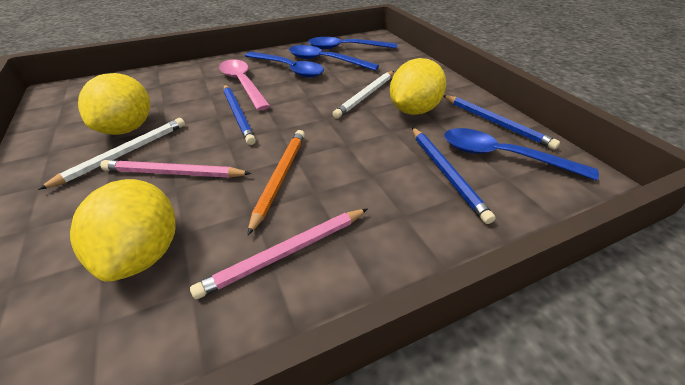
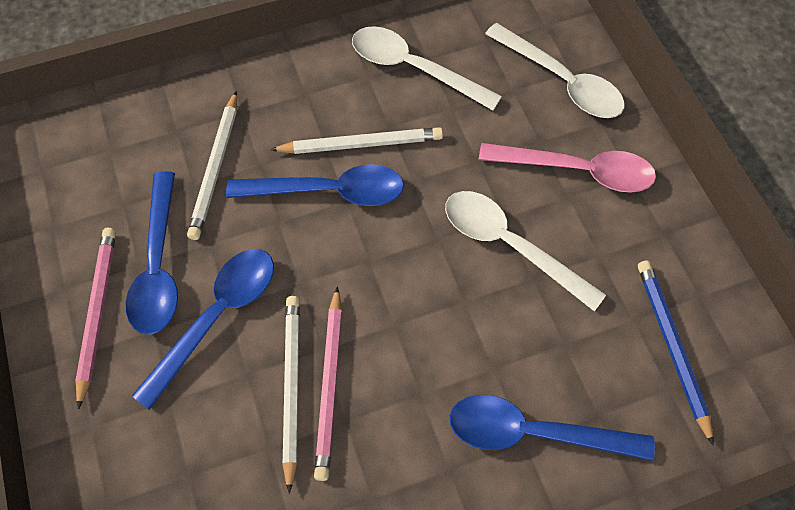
blue pencil: 3 -> 1
orange pencil: 1 -> 0
white pencil: 2 -> 3
white spoon: 0 -> 3
yellow lemon: 3 -> 0

